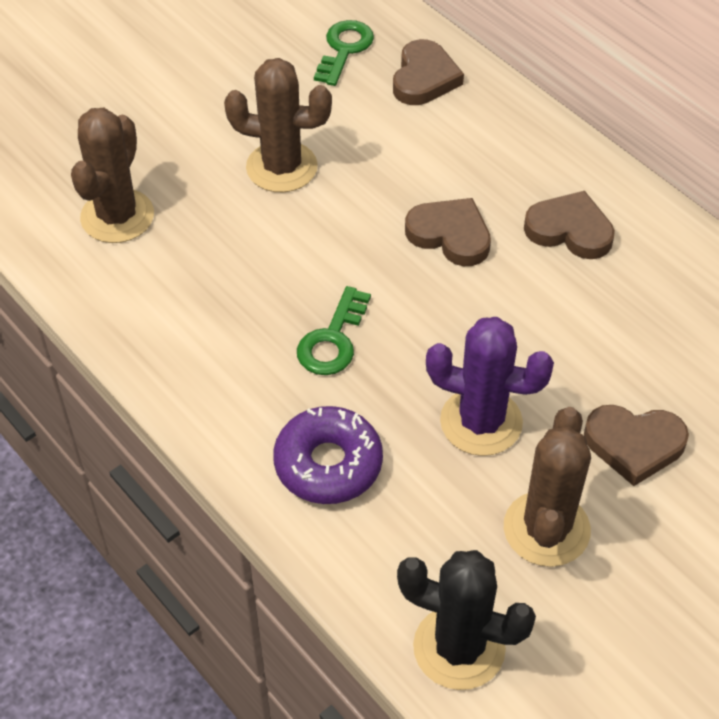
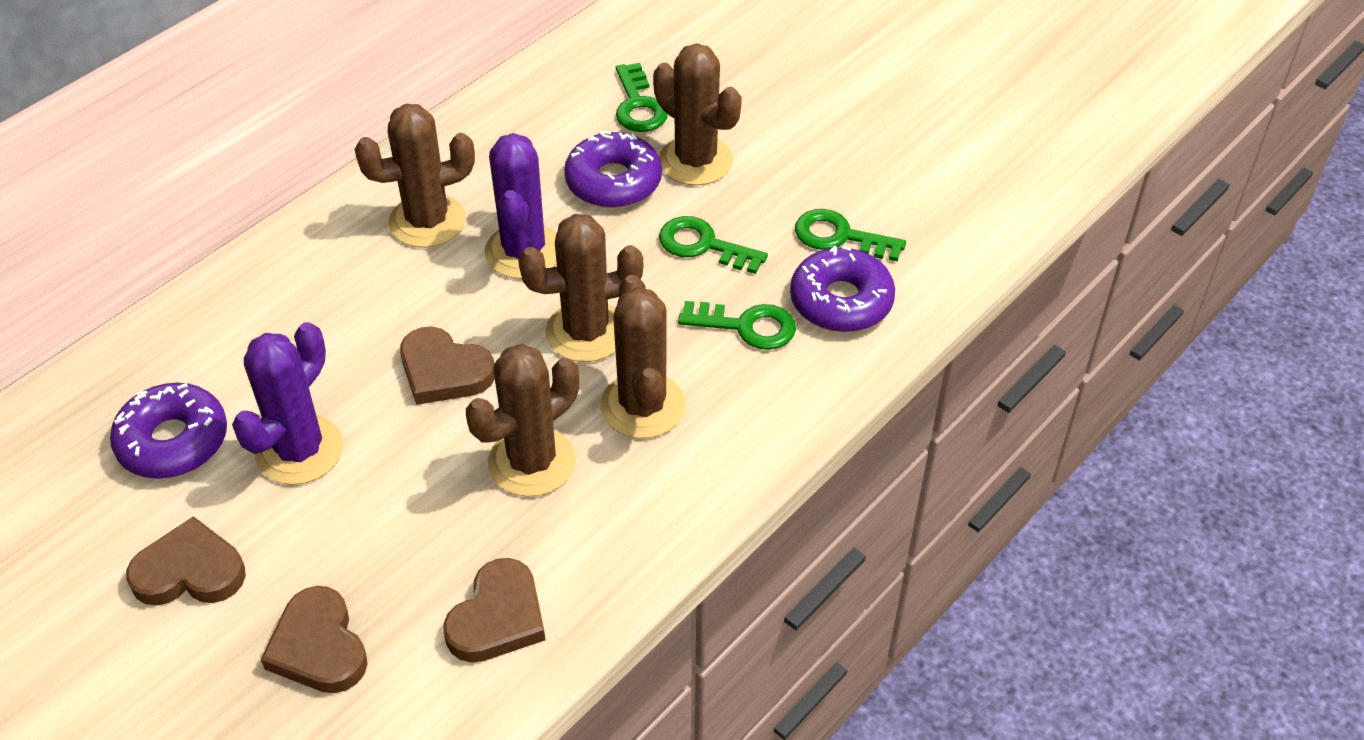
black cactus: 1 -> 0
brown cactus: 3 -> 5
green key: 2 -> 4
purple cactus: 1 -> 2
purple donut: 1 -> 3

